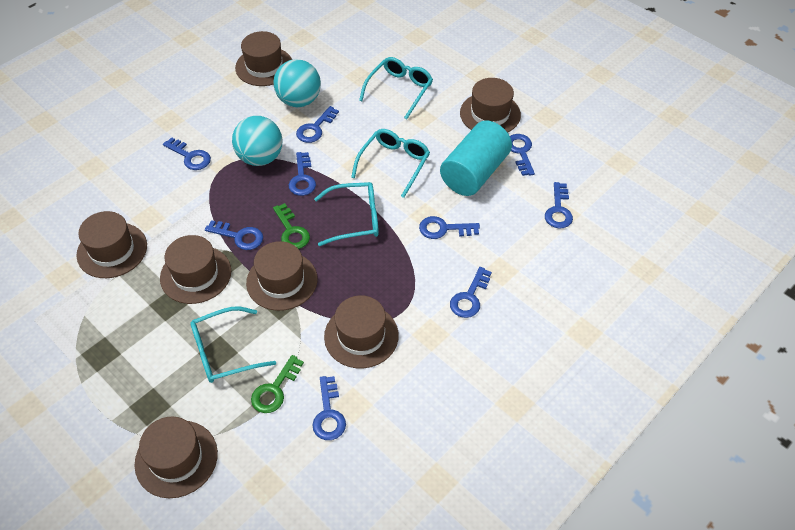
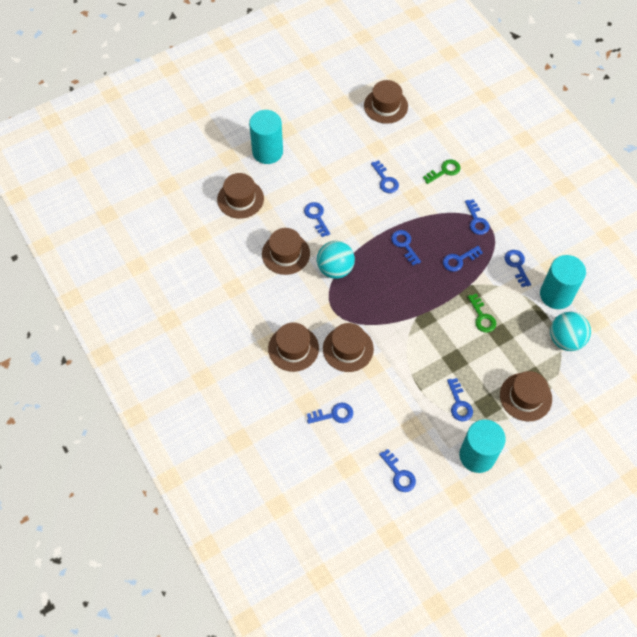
brown hat: 7 -> 6
turquoise cylinder: 1 -> 3
turquoise glasses: 4 -> 0

